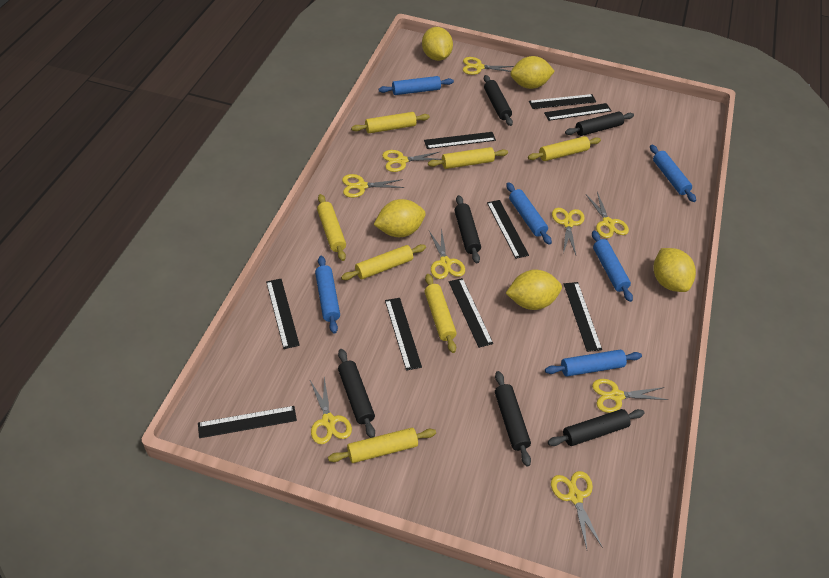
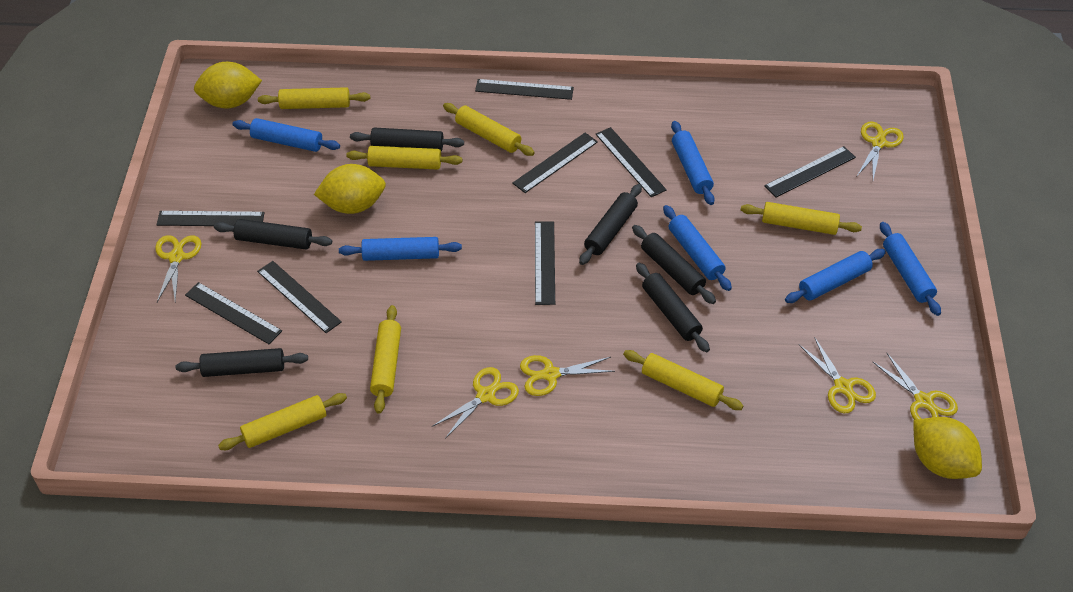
black ruler: 9 -> 8
yellow lemon: 5 -> 3
yellow scissors: 9 -> 6

